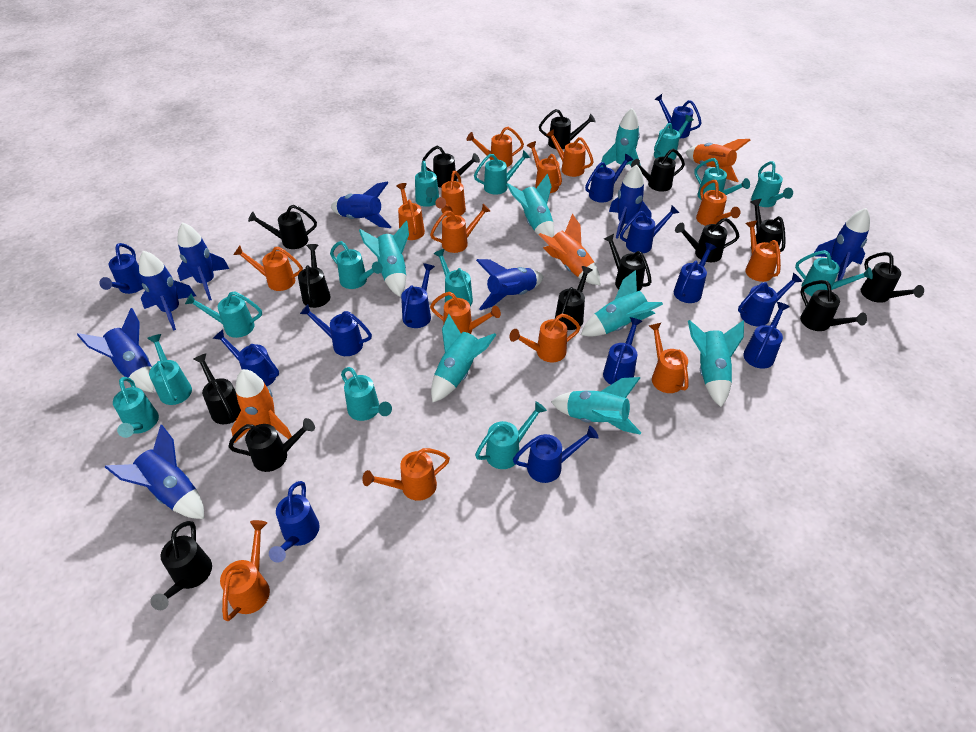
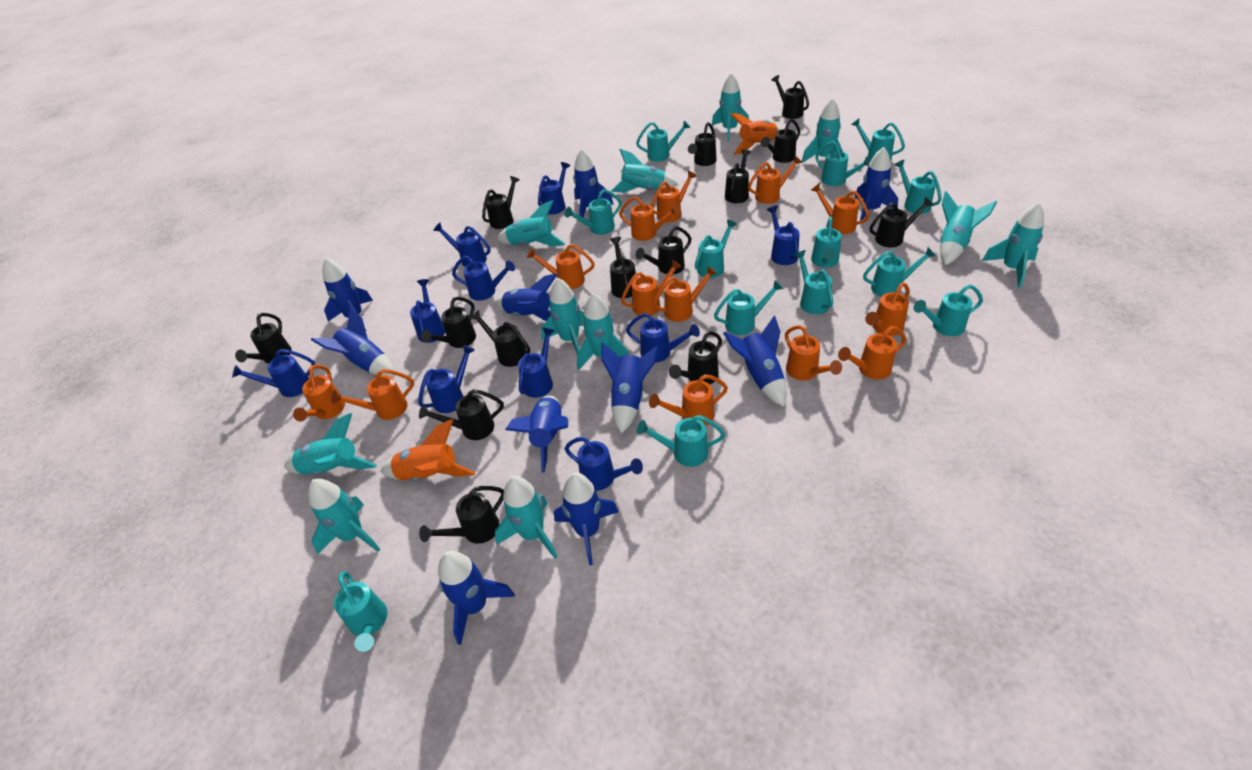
blue rocket: 8 -> 10
blue watering can: 13 -> 10
orange rocket: 3 -> 2
orange watering can: 14 -> 13
turquoise rocket: 7 -> 11

